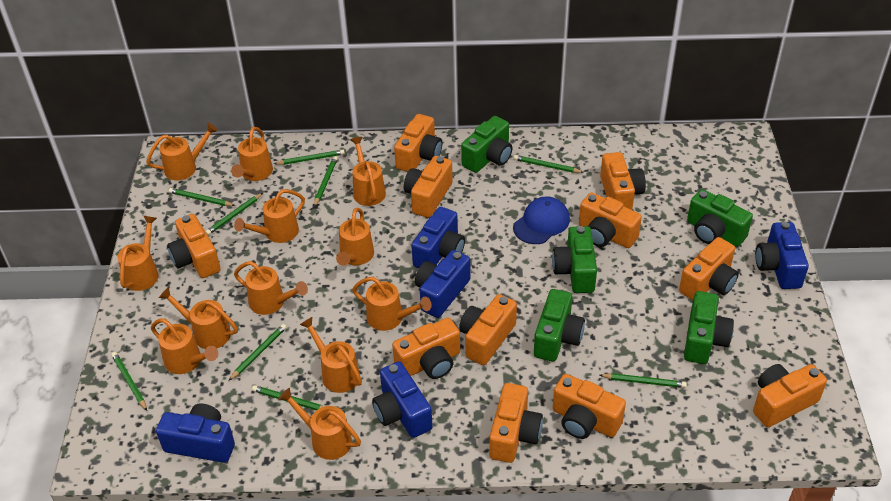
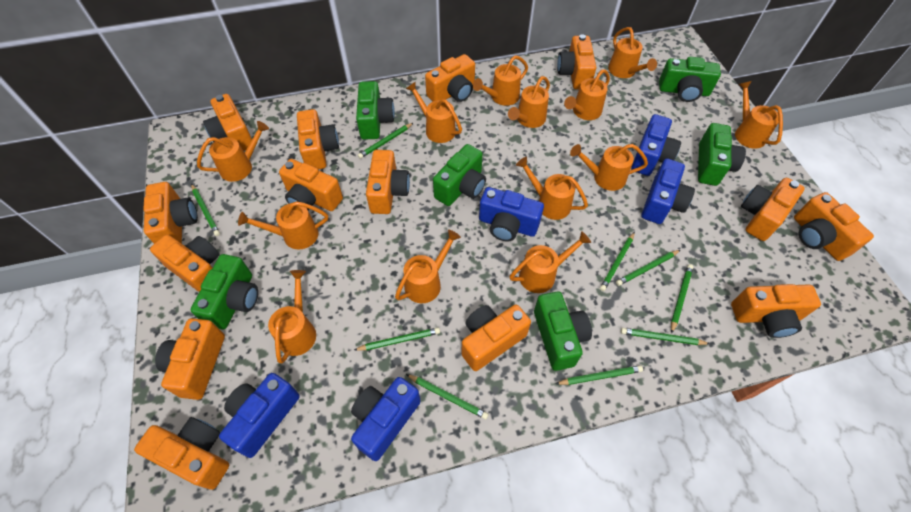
blue cap: 1 -> 0
green camera: 5 -> 6
orange camera: 11 -> 14
orange watering can: 12 -> 13

